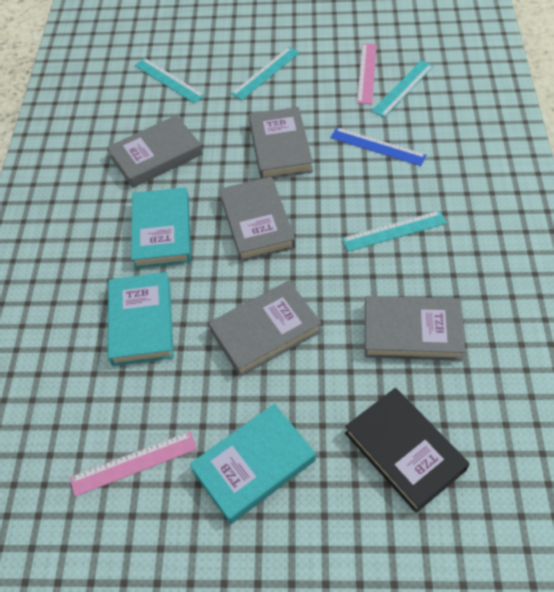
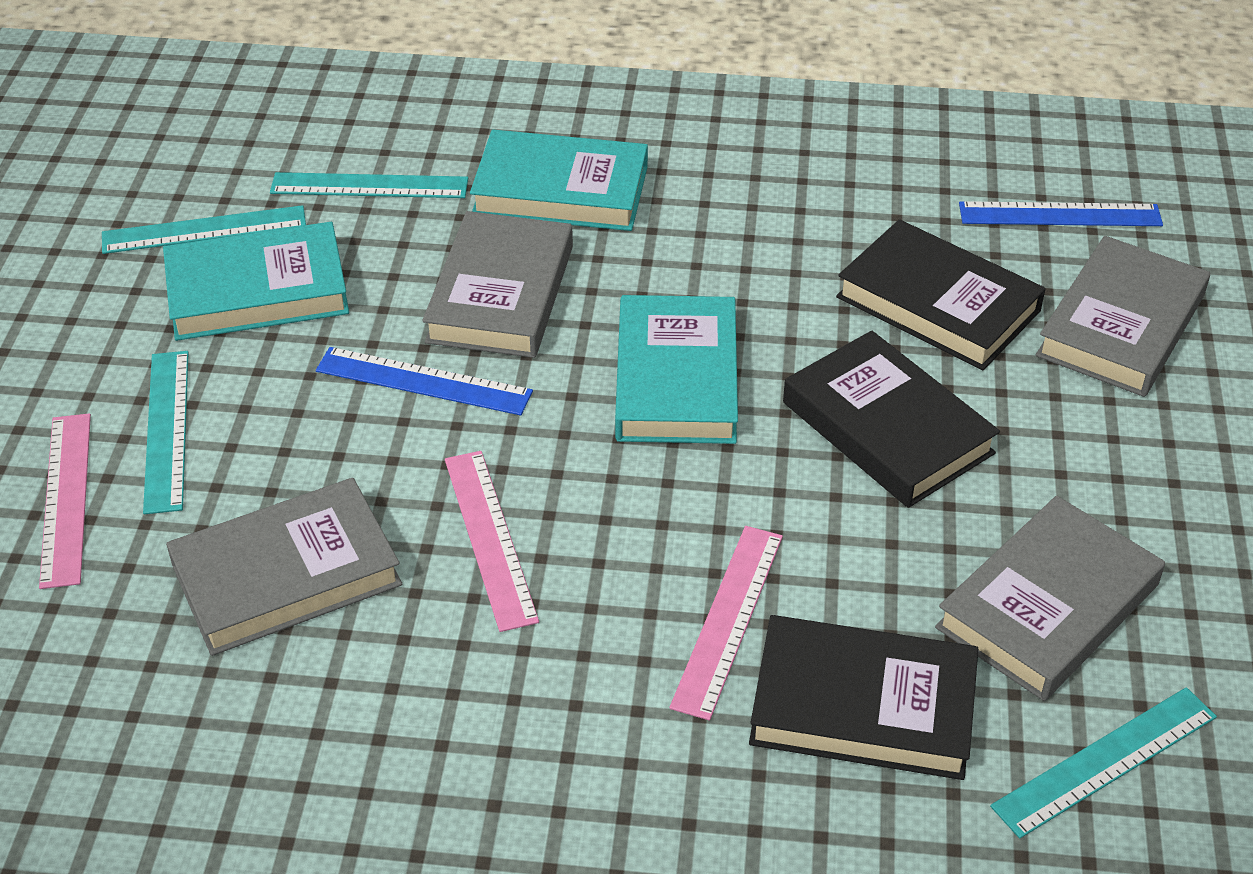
black book: 1 -> 3
blue ruler: 1 -> 2
grey book: 5 -> 4
pink ruler: 2 -> 3

